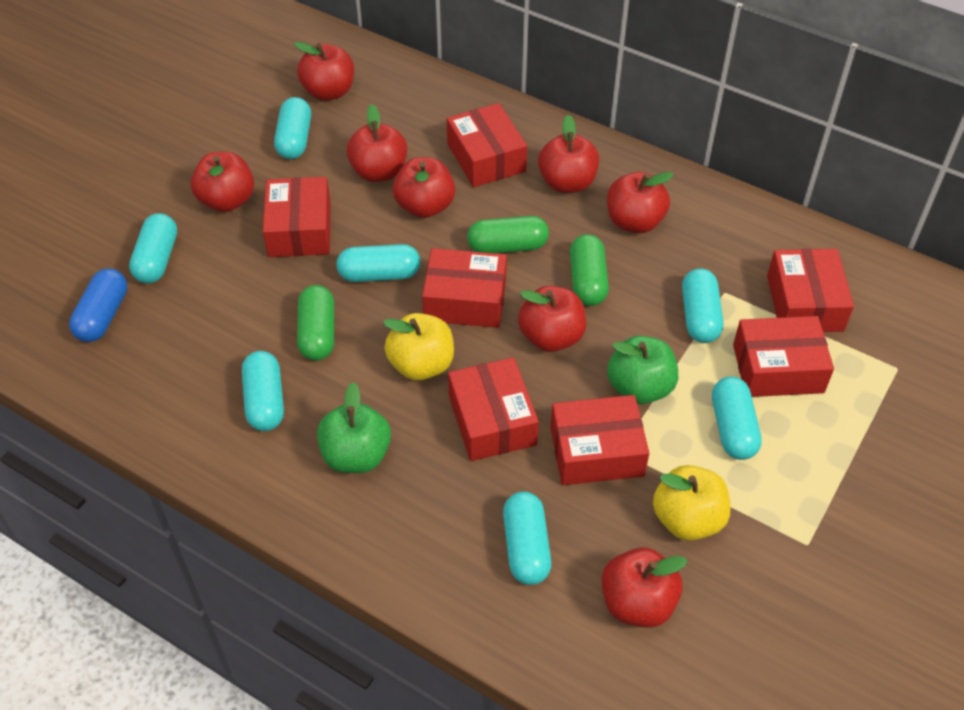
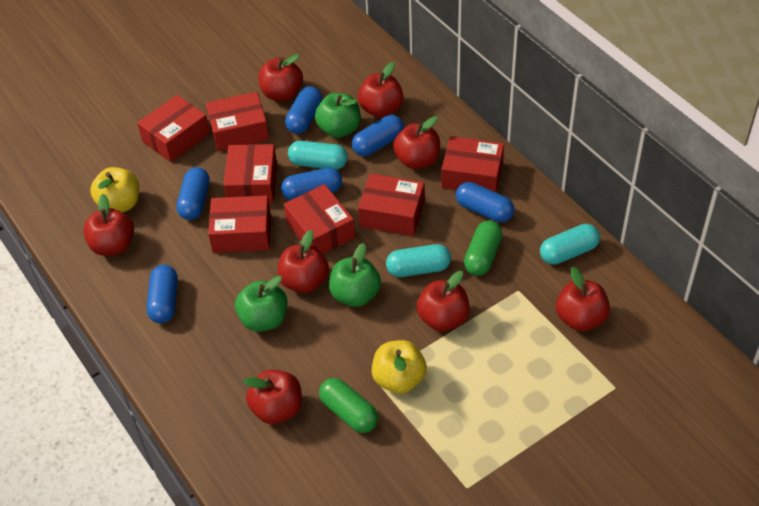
blue capsule: 1 -> 6
green apple: 2 -> 3
green capsule: 3 -> 2
turquoise capsule: 7 -> 3

